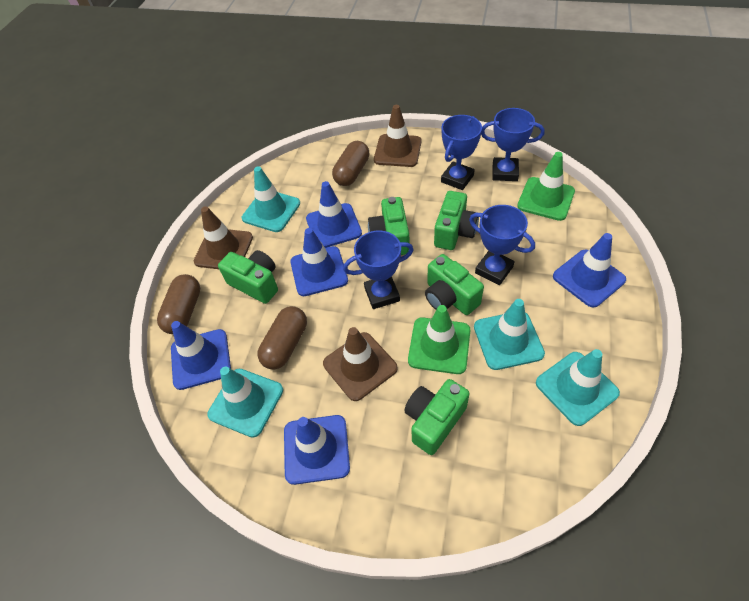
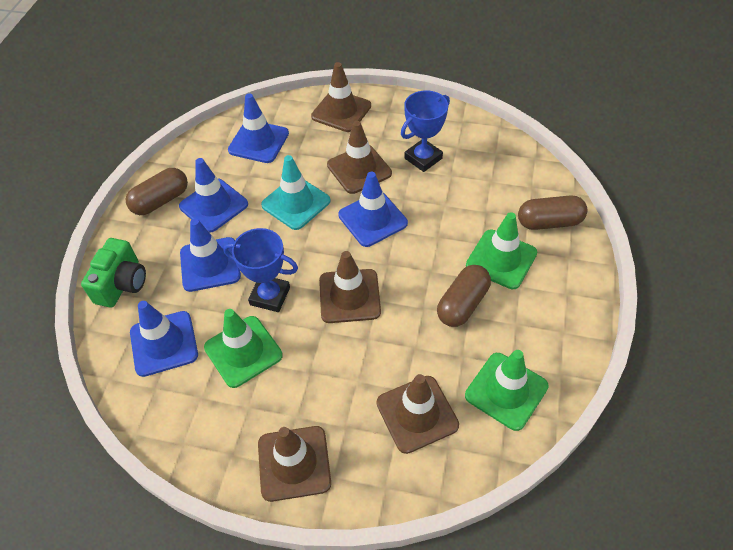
blue trophy: 4 -> 2
brown traffic cone: 3 -> 5
green camera: 5 -> 1
green traffic cone: 2 -> 3
turquoise traffic cone: 4 -> 1

